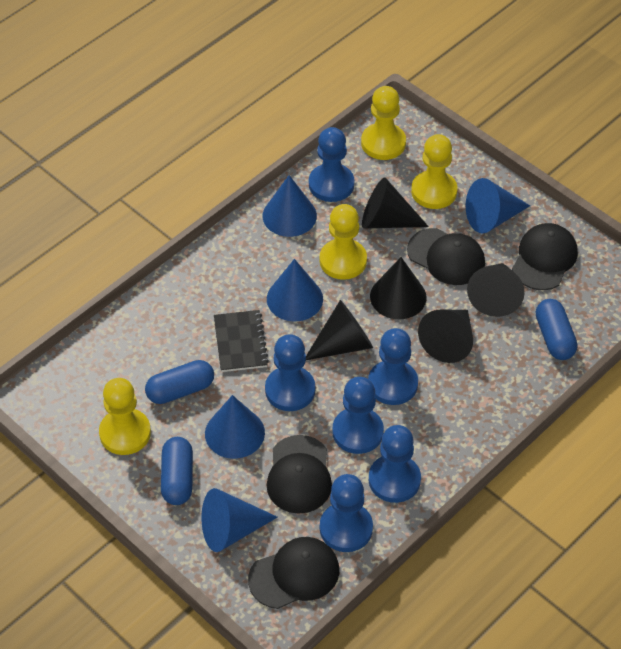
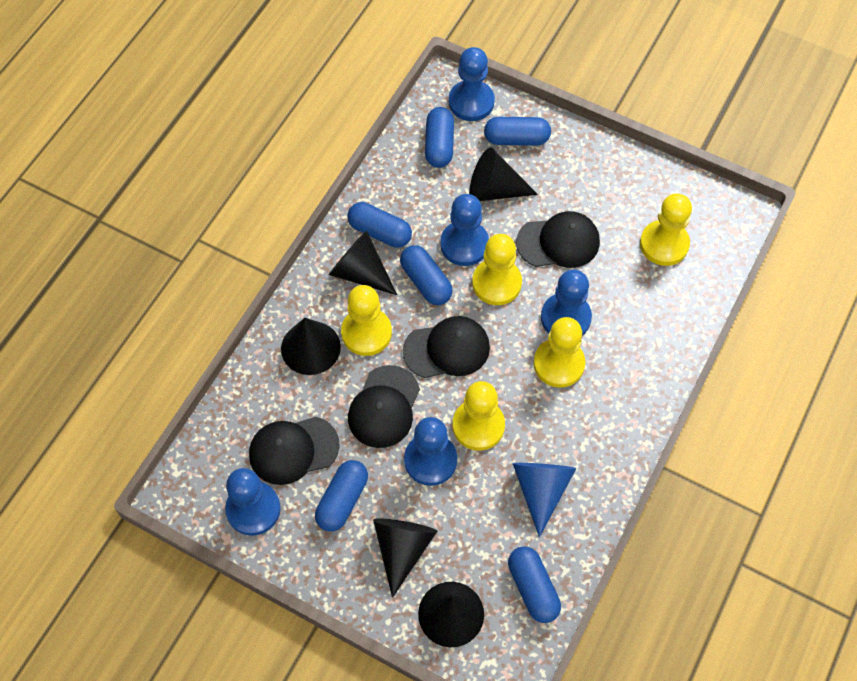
black notebook: 1 -> 0
blue capsule: 3 -> 6
blue cone: 5 -> 1
blue pawn: 6 -> 5
yellow pawn: 4 -> 5

